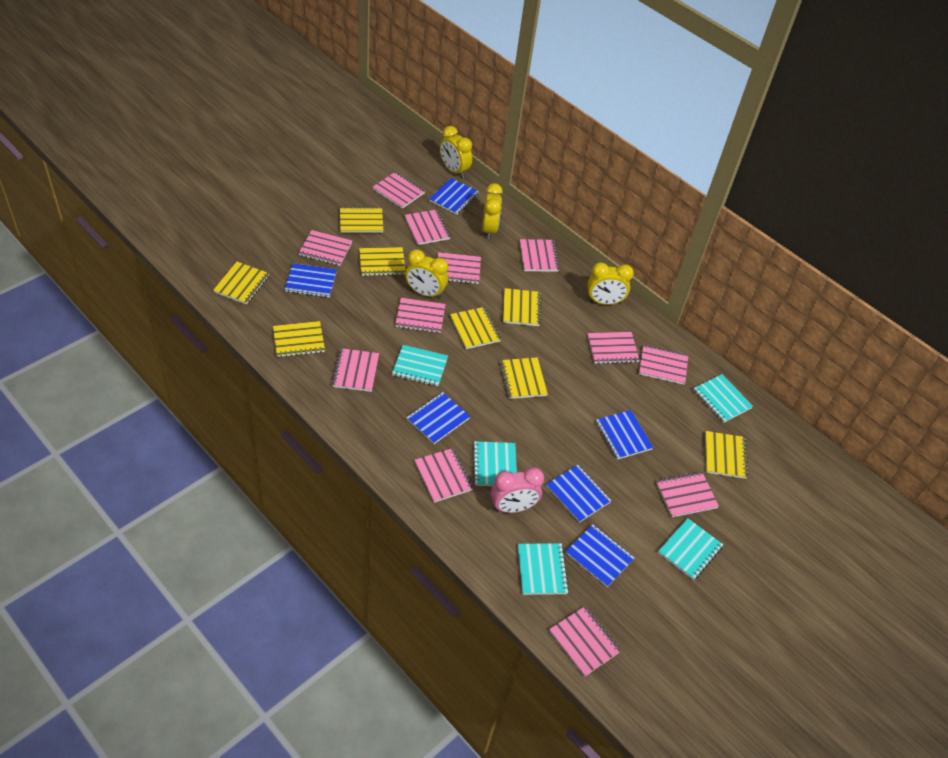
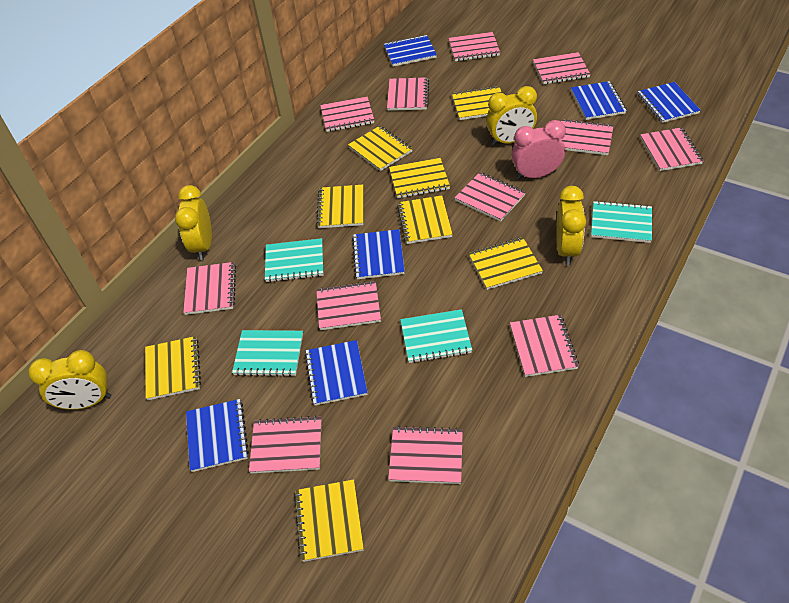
turquoise notebook: 5 -> 4

